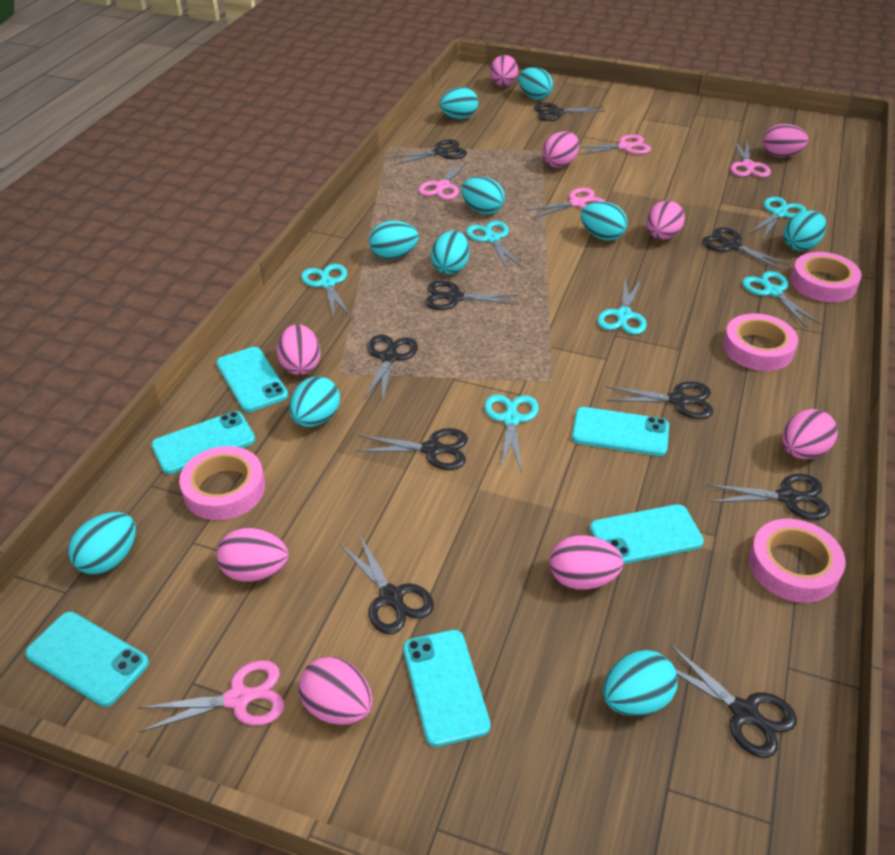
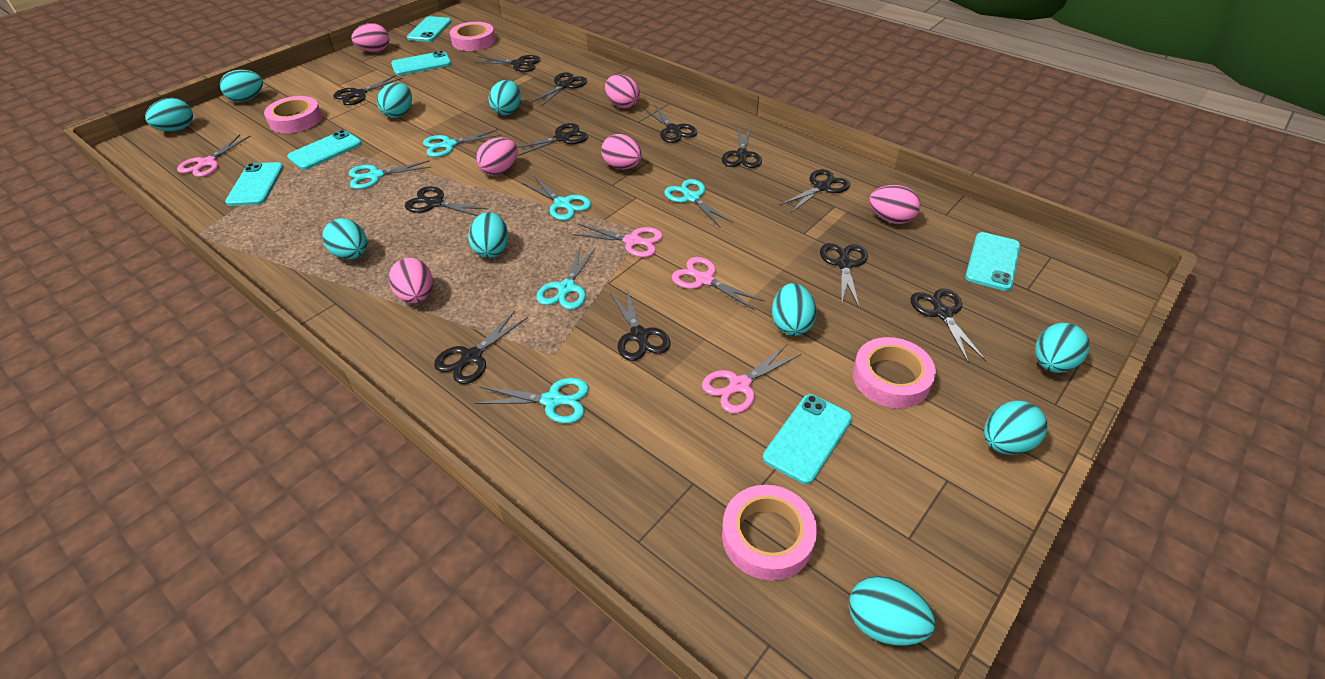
black scissors: 10 -> 12
pink egg: 9 -> 6
pink scissors: 5 -> 4

